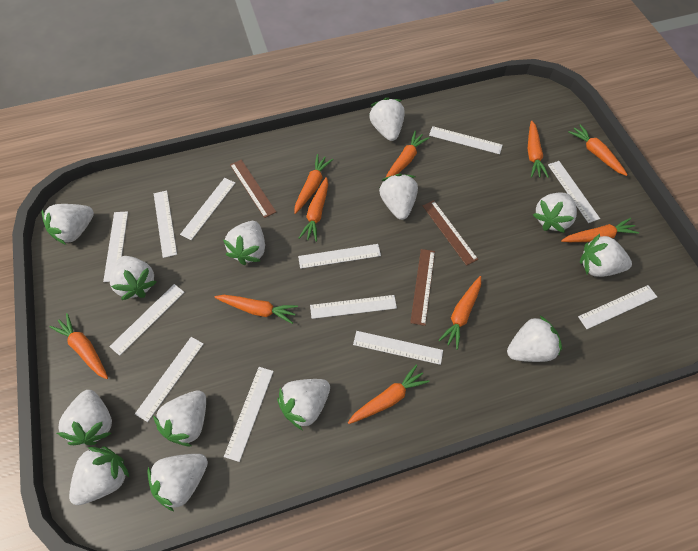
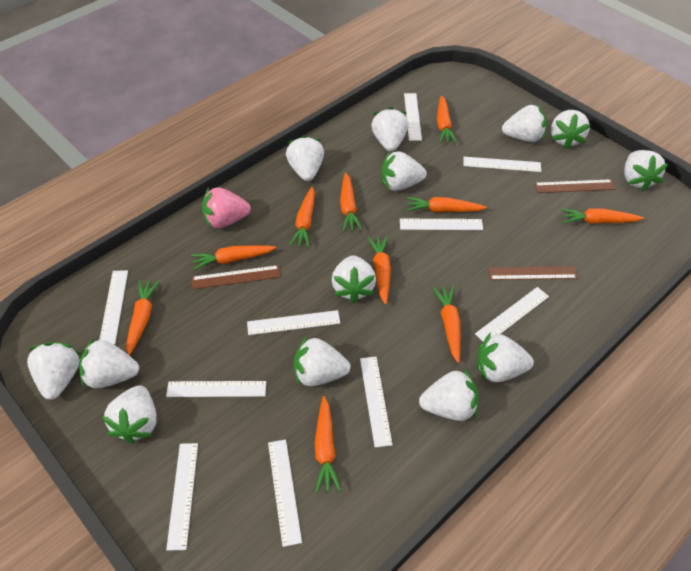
pink strawberry: 0 -> 1
white ruler: 12 -> 10

